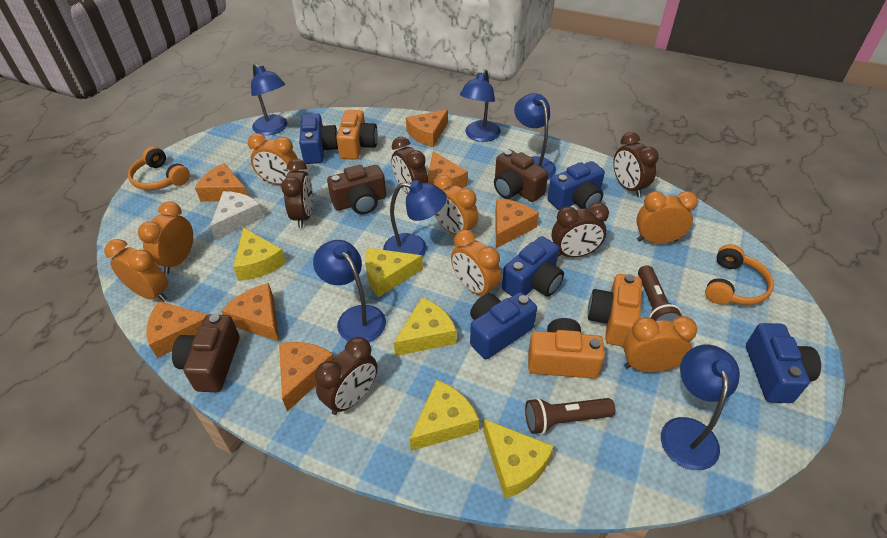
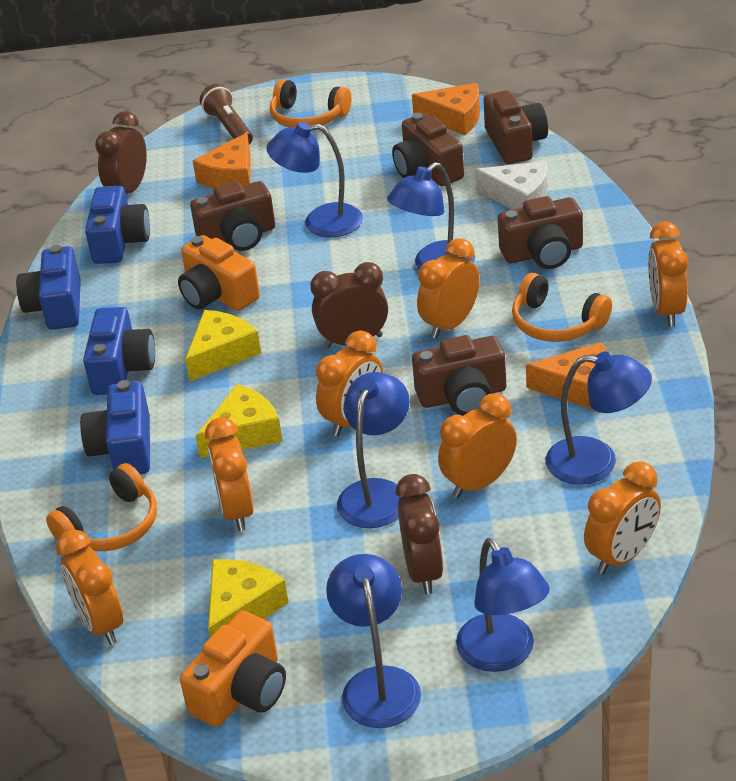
blue camera: 5 -> 4
brown camera: 3 -> 5
brown clock: 5 -> 3
brown flashlight: 2 -> 1
orange camera: 3 -> 2
orange cheese: 7 -> 3
orange headphones: 2 -> 3
yellow cheese: 5 -> 3

